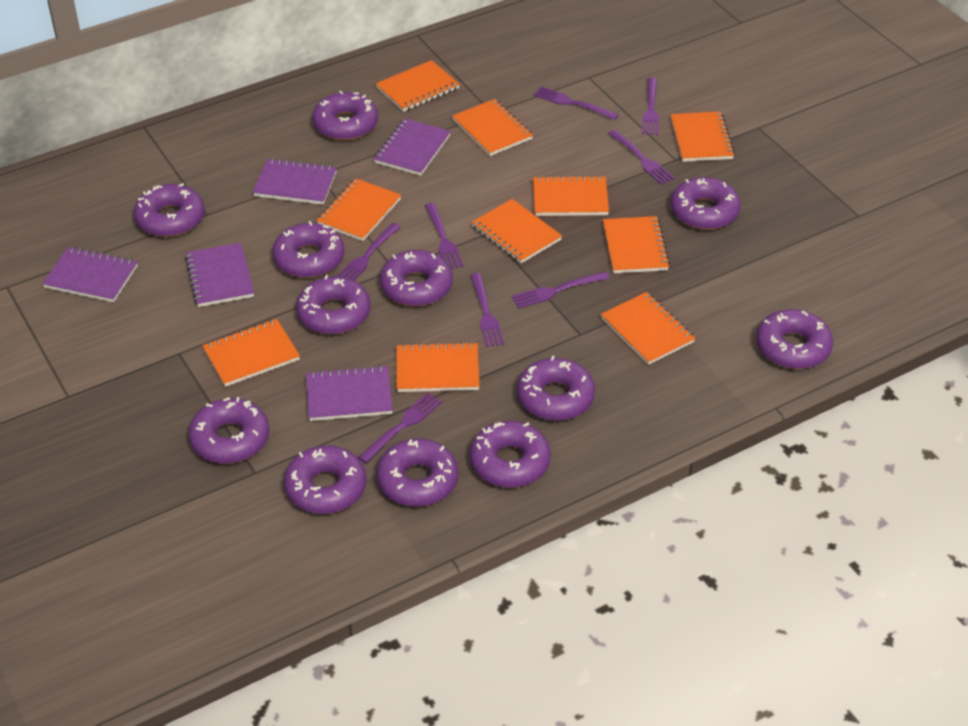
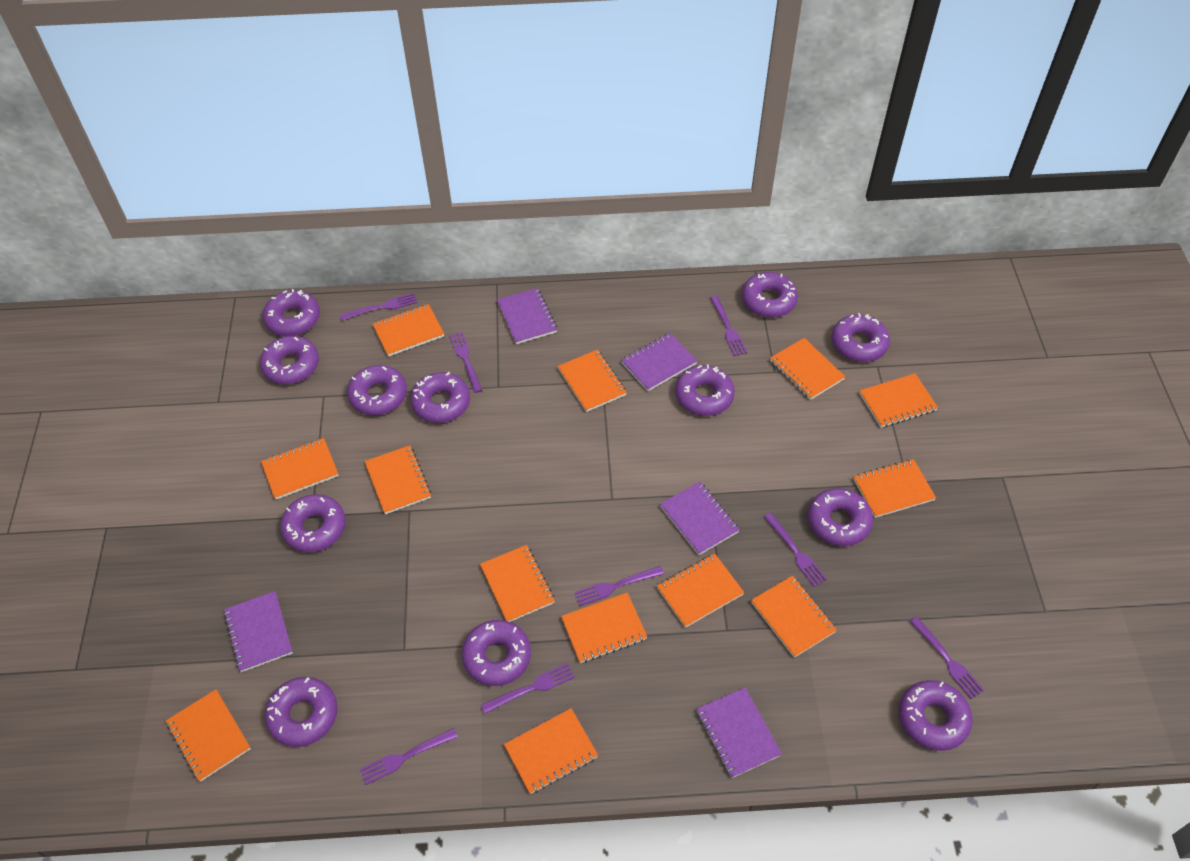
orange notebook: 10 -> 13

